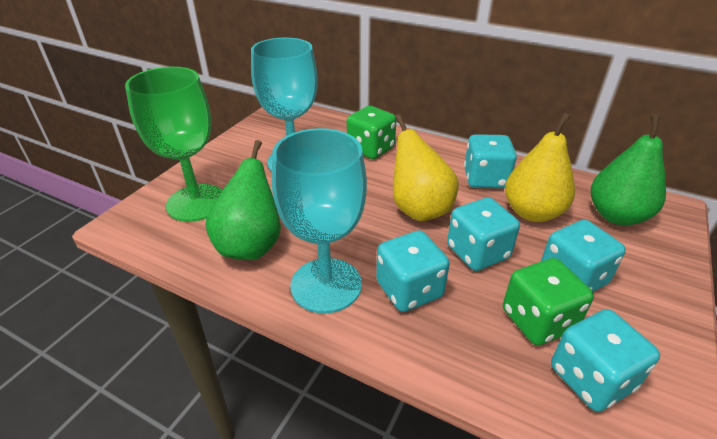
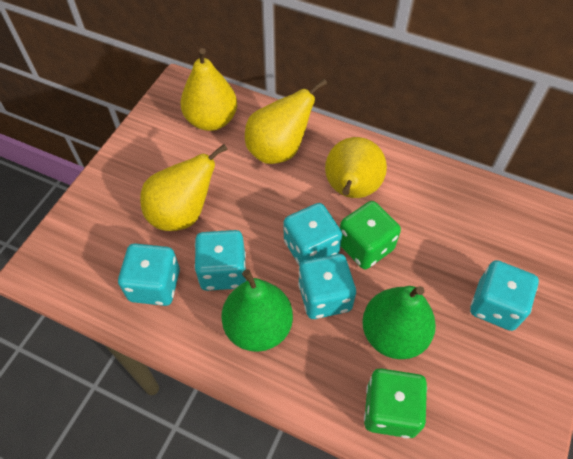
green goblet: 1 -> 0
turquoise goblet: 2 -> 0
yellow pear: 2 -> 4

